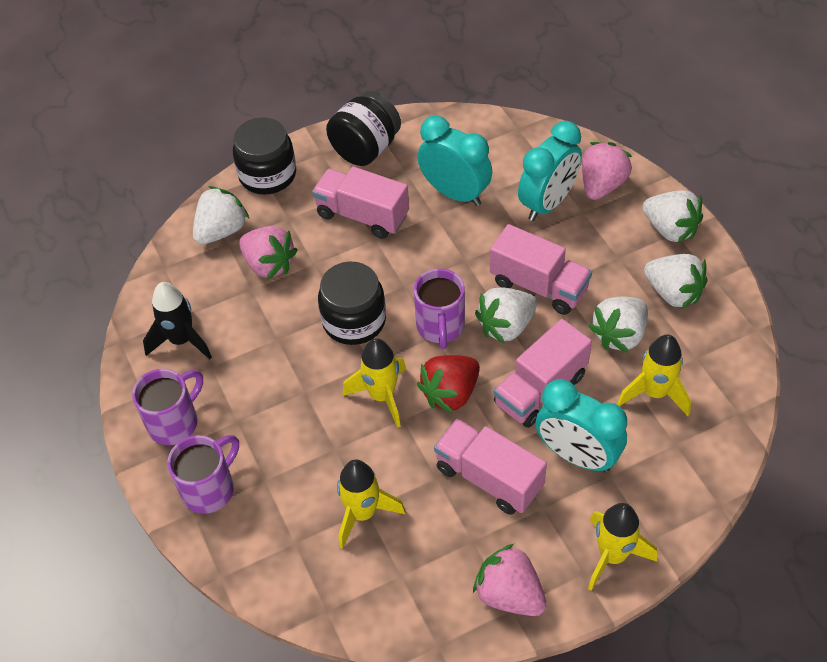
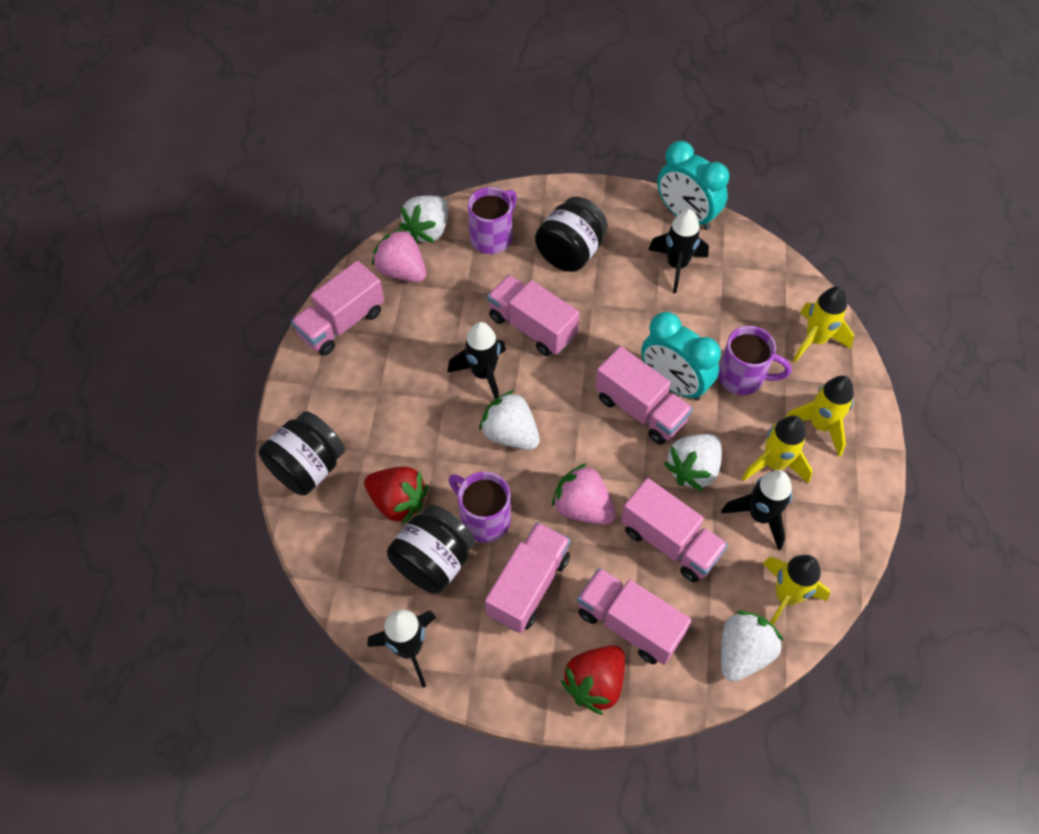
black rocket: 1 -> 4
pink strawberry: 3 -> 2
pink truck: 4 -> 6
red strawberry: 1 -> 2
turquoise clock: 3 -> 2
white strawberry: 5 -> 4

